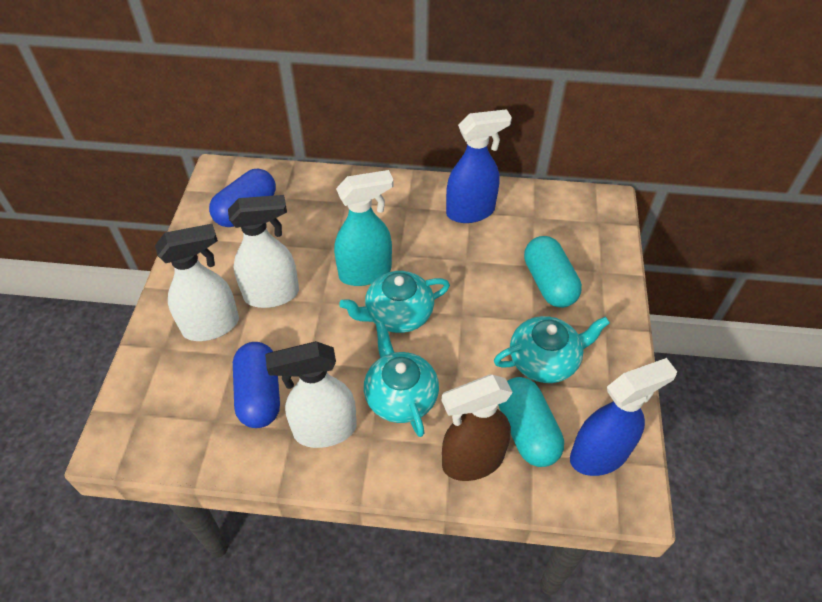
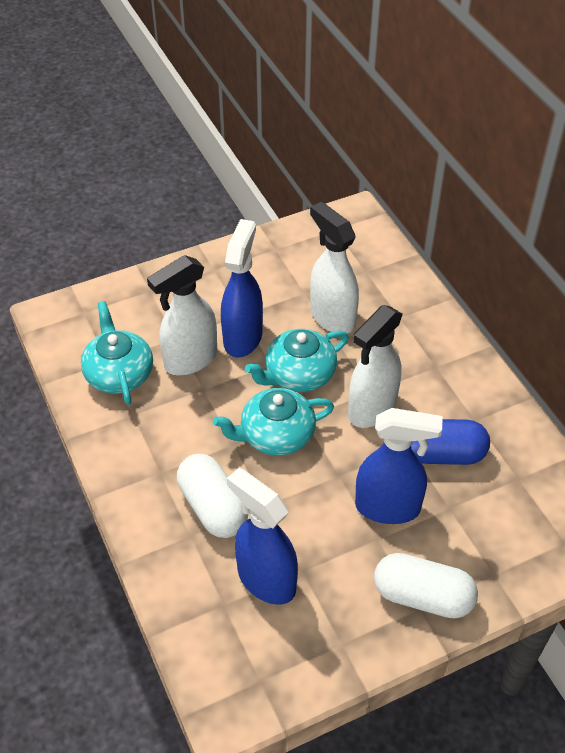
blue capsule: 2 -> 1
blue spray bottle: 2 -> 3
brown spray bottle: 1 -> 0
turquoise capsule: 2 -> 0
turquoise spray bottle: 1 -> 0
white capsule: 0 -> 2

